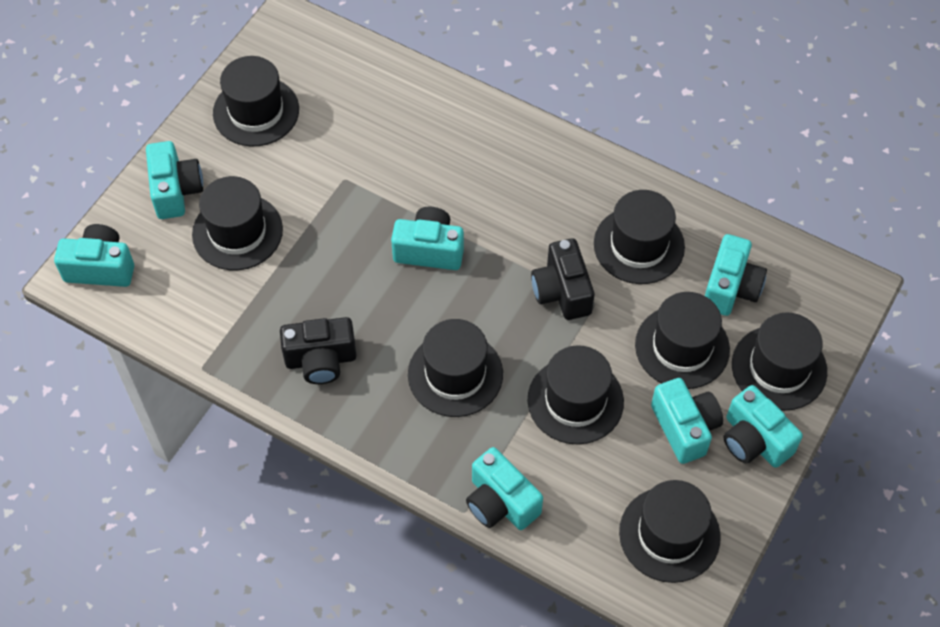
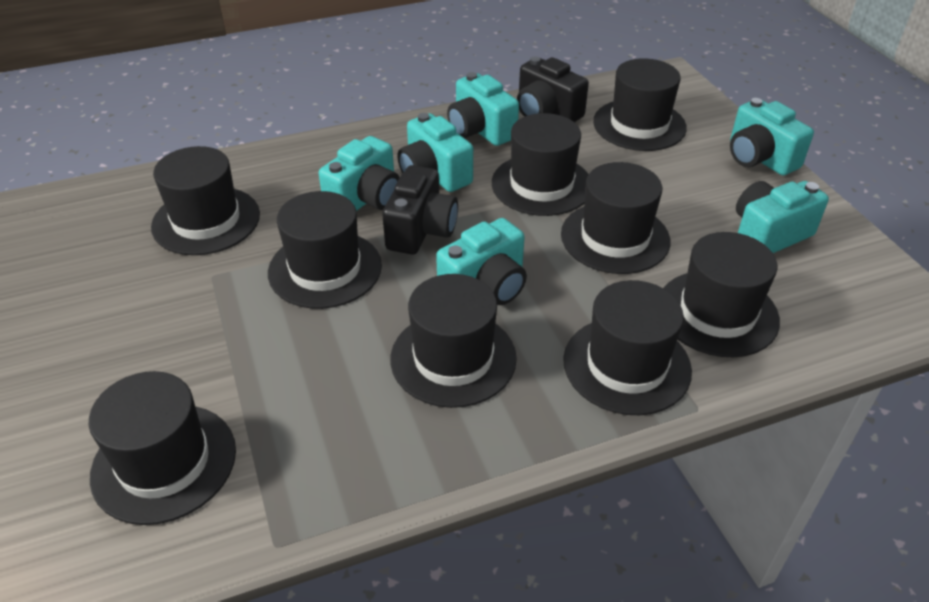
black hat: 8 -> 9
turquoise camera: 7 -> 6

